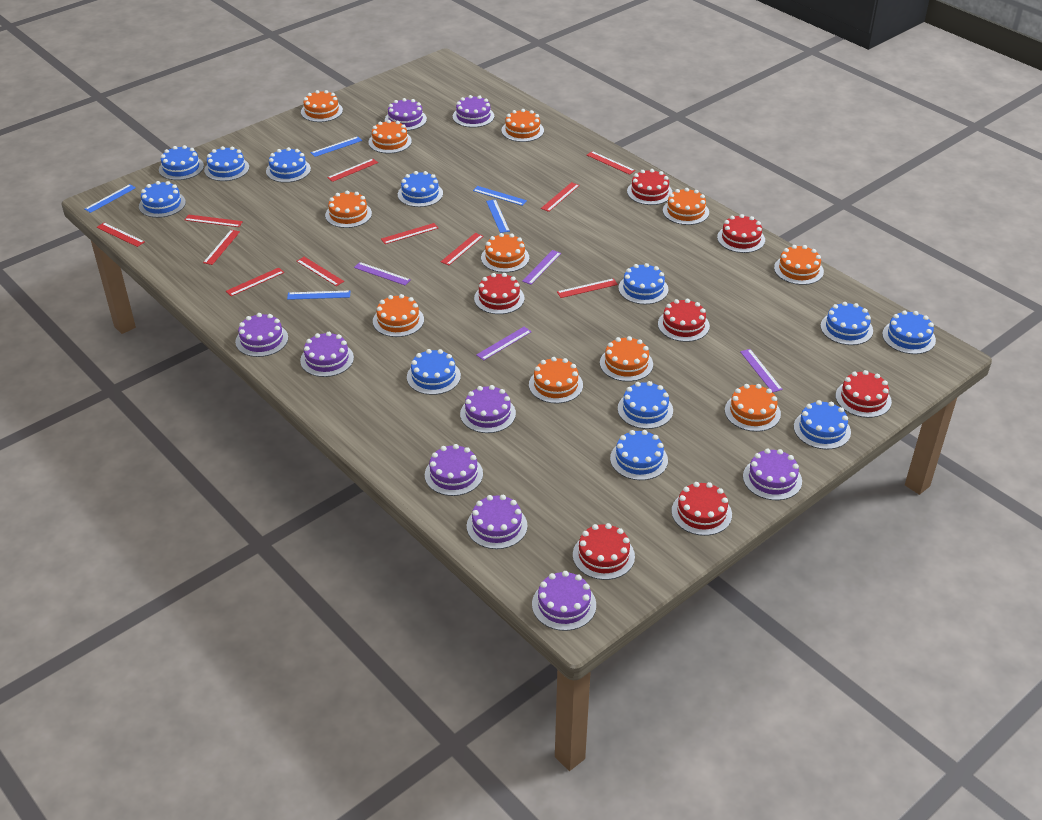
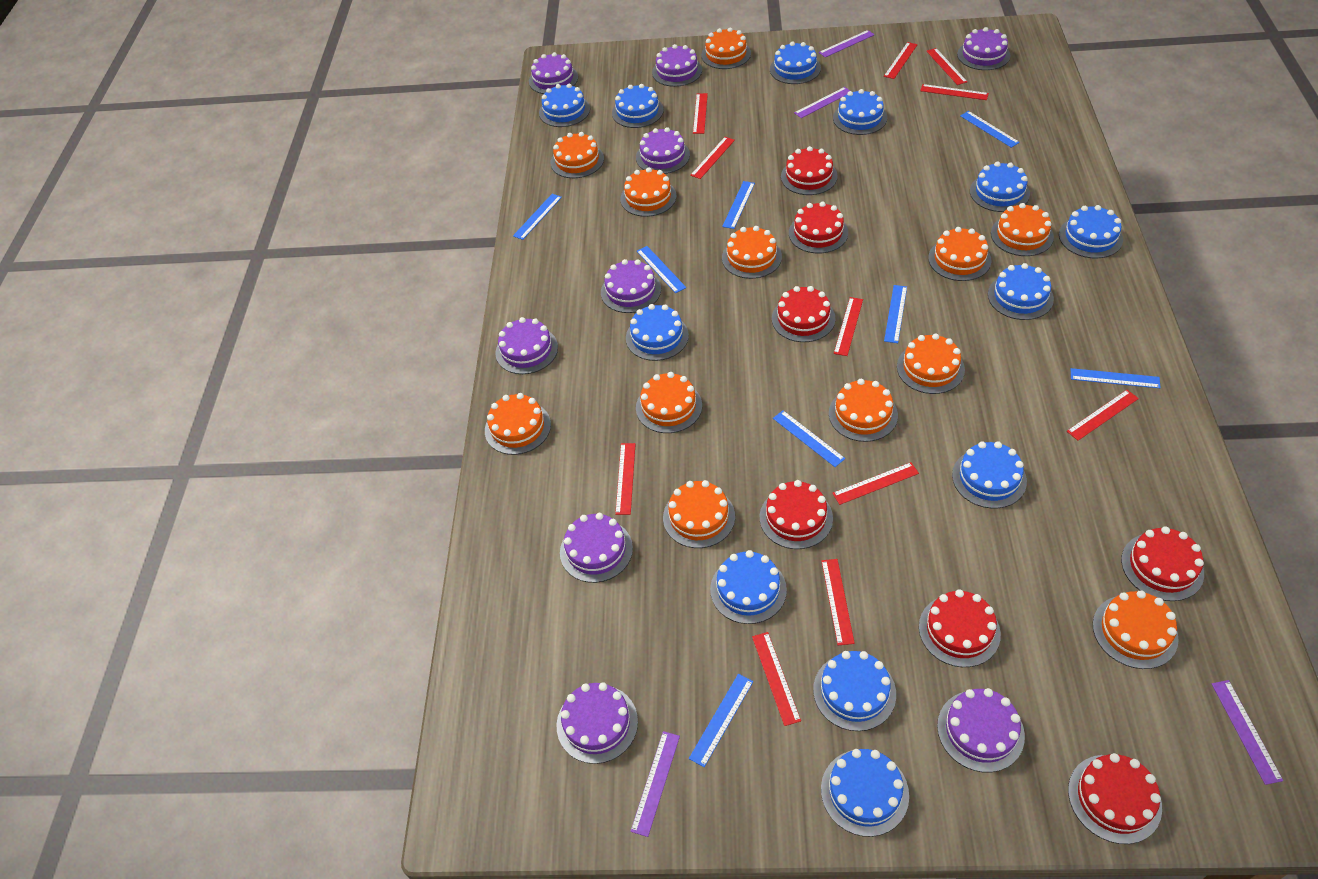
blue ruler: 5 -> 8
orange cake: 11 -> 12

